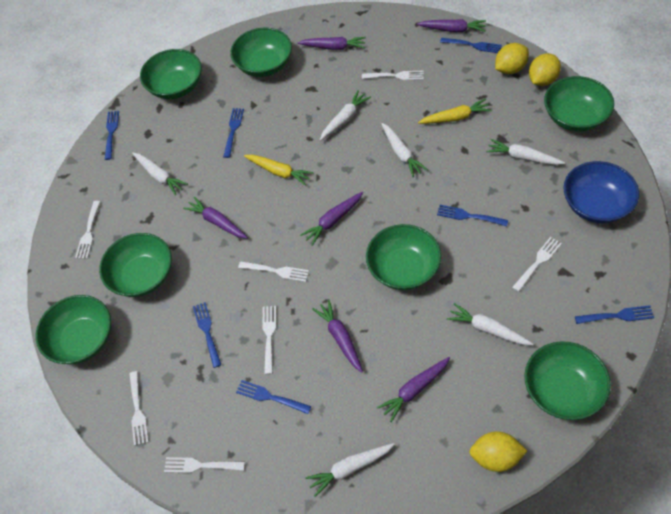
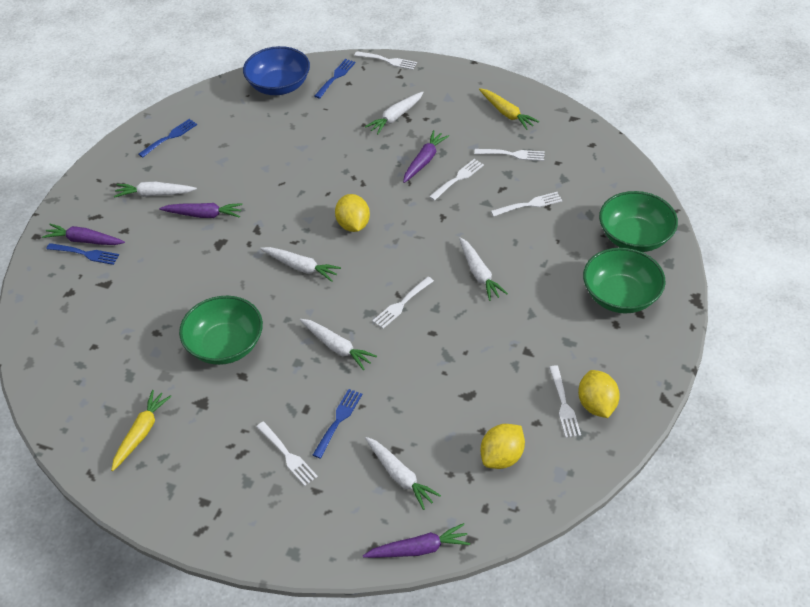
blue fork: 7 -> 4
green bowl: 7 -> 3
purple carrot: 6 -> 4

